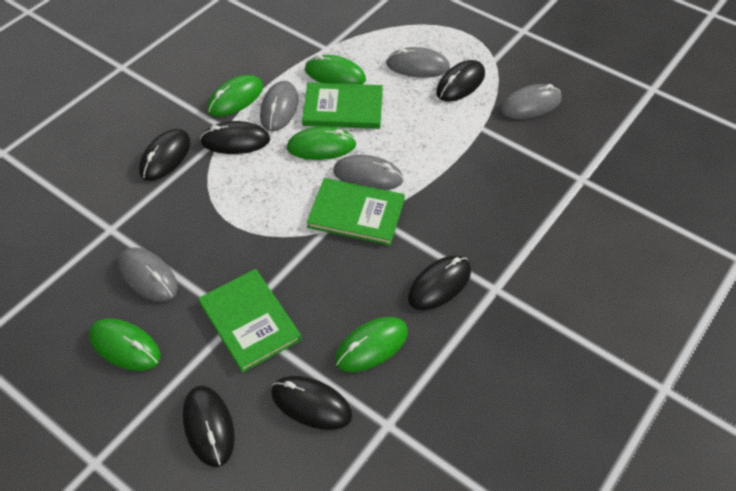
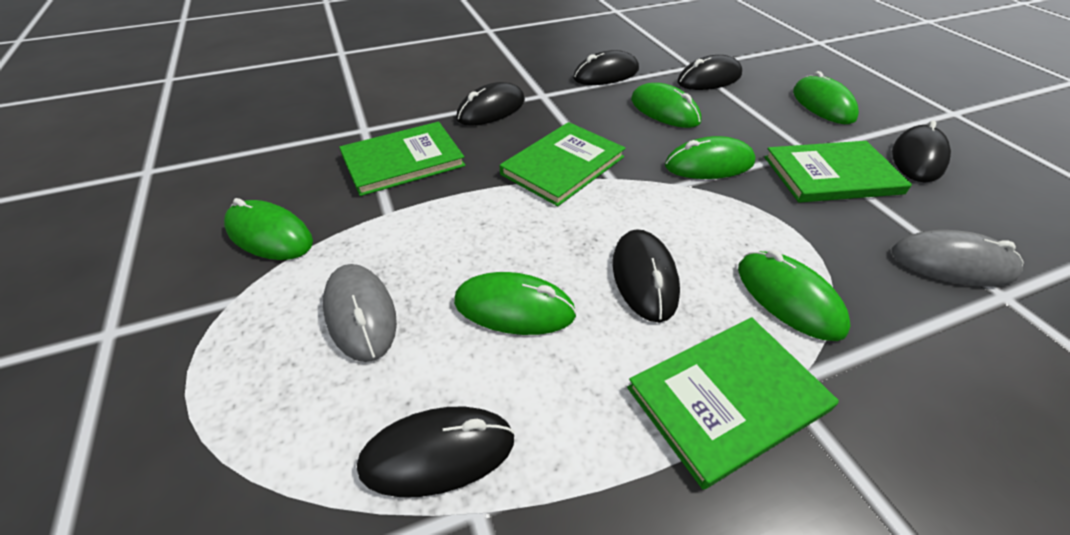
green book: 3 -> 4
green mouse: 5 -> 6
grey mouse: 5 -> 2

